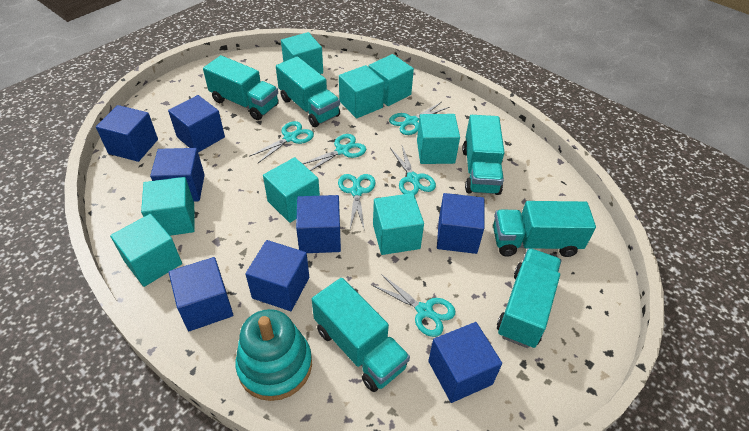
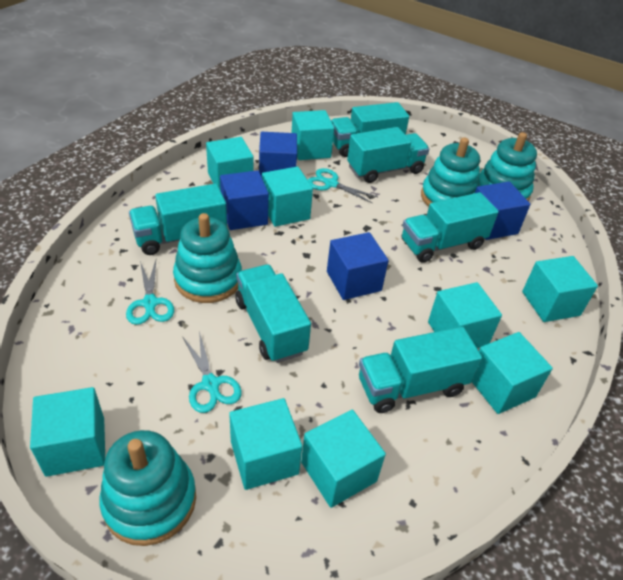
blue cube: 8 -> 4
turquoise cube: 8 -> 9
turquoise scissors: 6 -> 3
turquoise stacking toy: 1 -> 4

